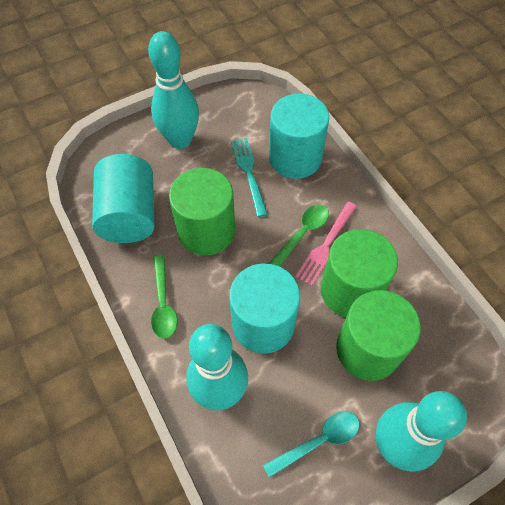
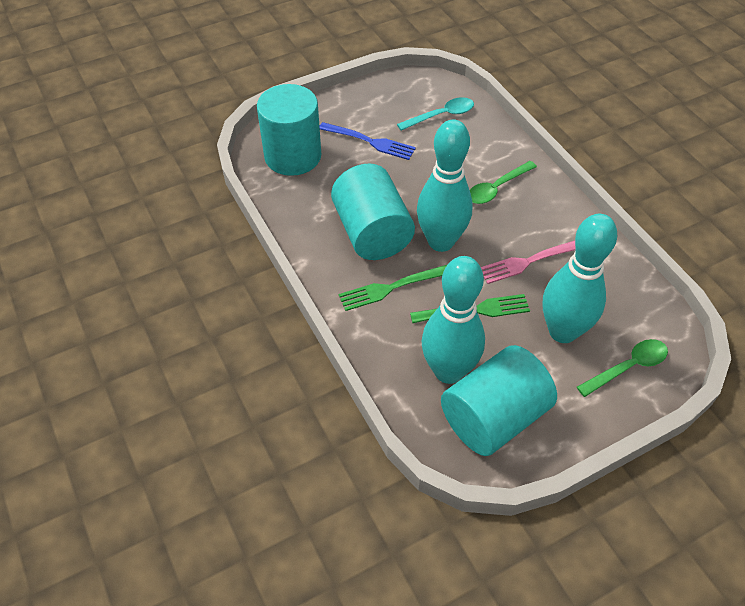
blue fork: 0 -> 1
green cylinder: 3 -> 0
green fork: 0 -> 2
turquoise fork: 1 -> 0

